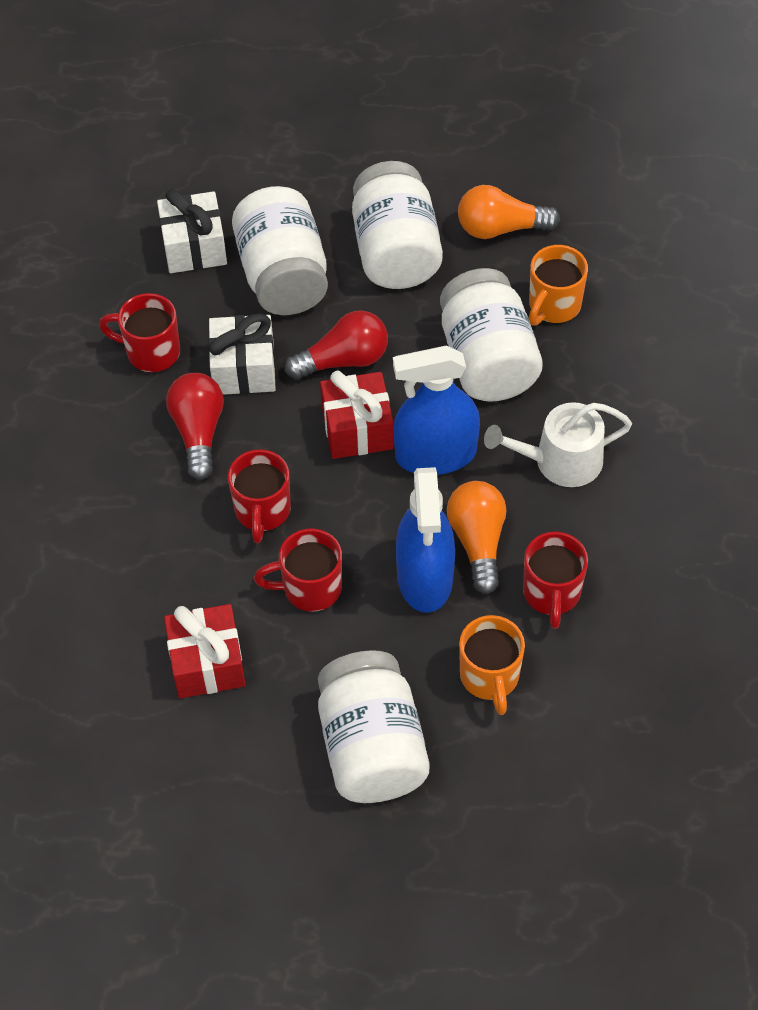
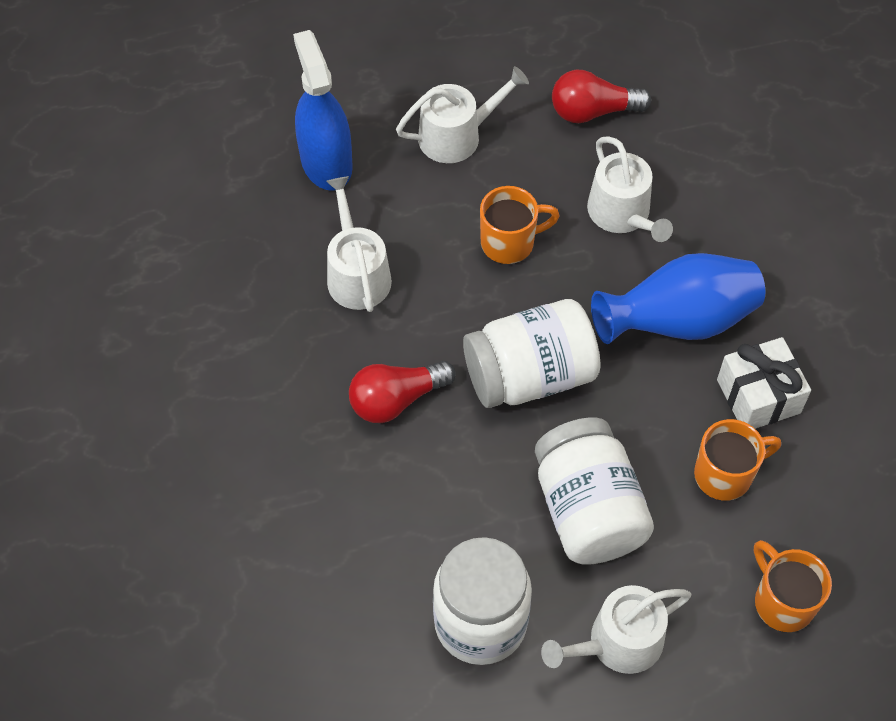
blue spray bottle: 2 -> 1
blue vase: 0 -> 1
orange light bulb: 2 -> 0
orange mug: 2 -> 3
red gift: 2 -> 0
red mug: 4 -> 0
white gift: 2 -> 1
white jar: 4 -> 3
white watering can: 1 -> 4

